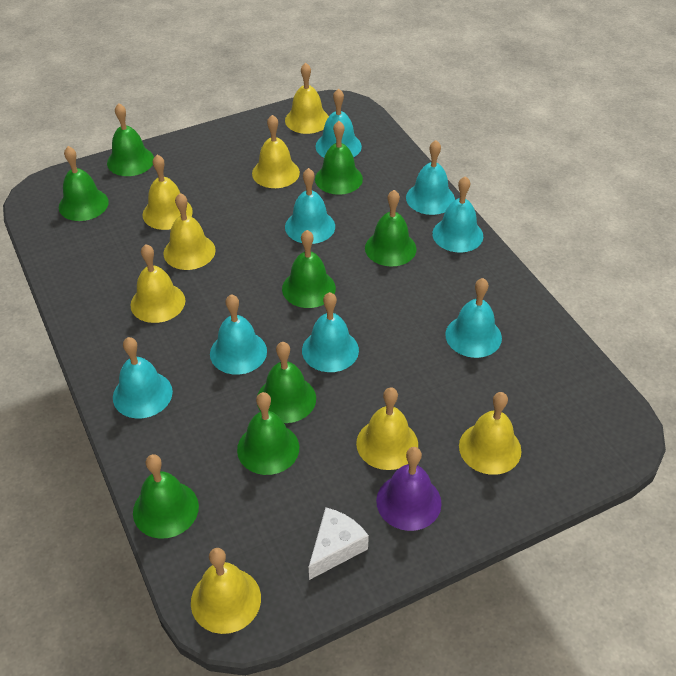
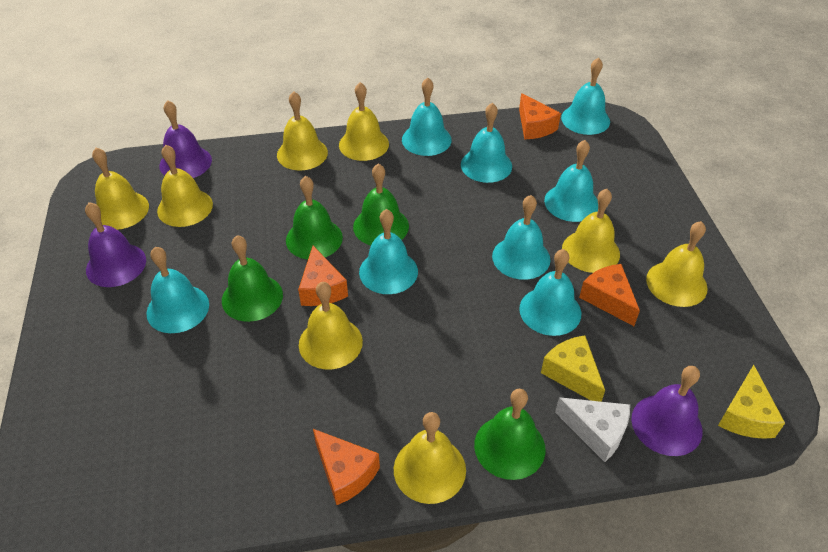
green bell: 8 -> 4
orange cheese: 0 -> 4
purple bell: 1 -> 3
yellow cheese: 0 -> 2

